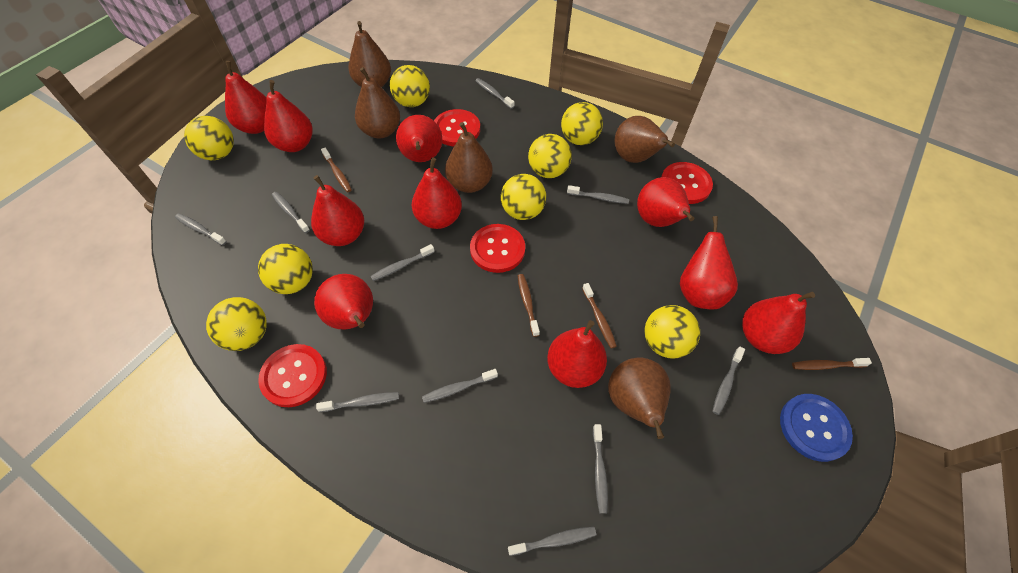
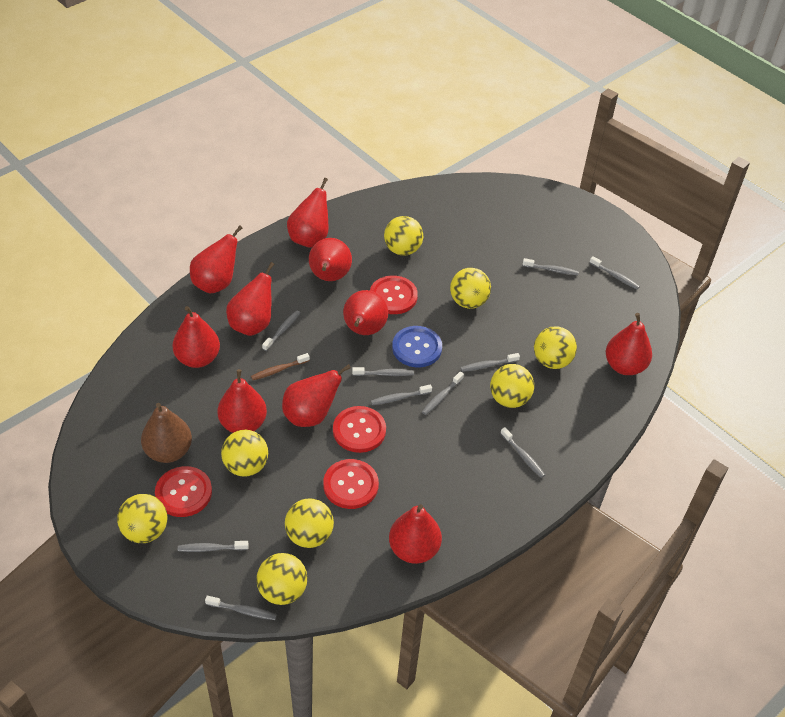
brown pear: 5 -> 1
brown toothbrush: 4 -> 1

